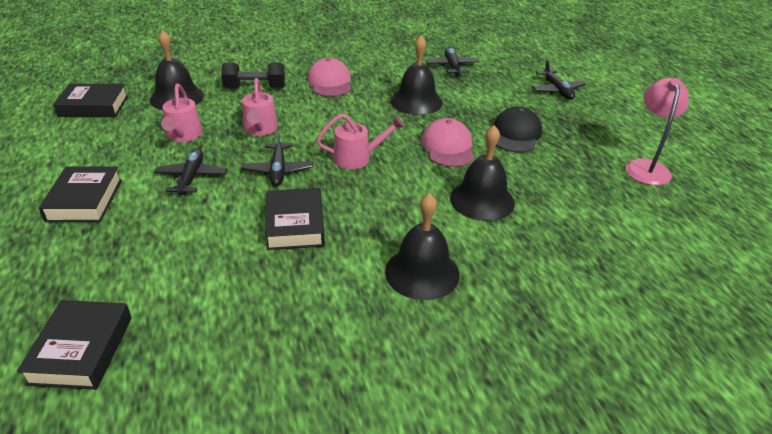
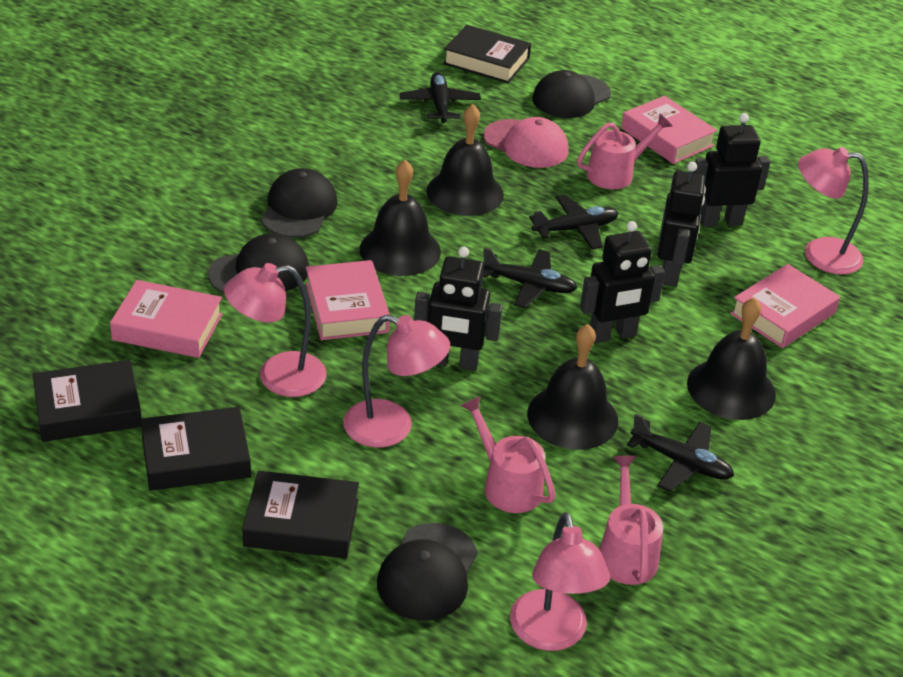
black cap: 1 -> 4
black dumbbell: 1 -> 0
black robot: 0 -> 4
pink book: 0 -> 4
pink cap: 2 -> 1
pink lamp: 1 -> 4

